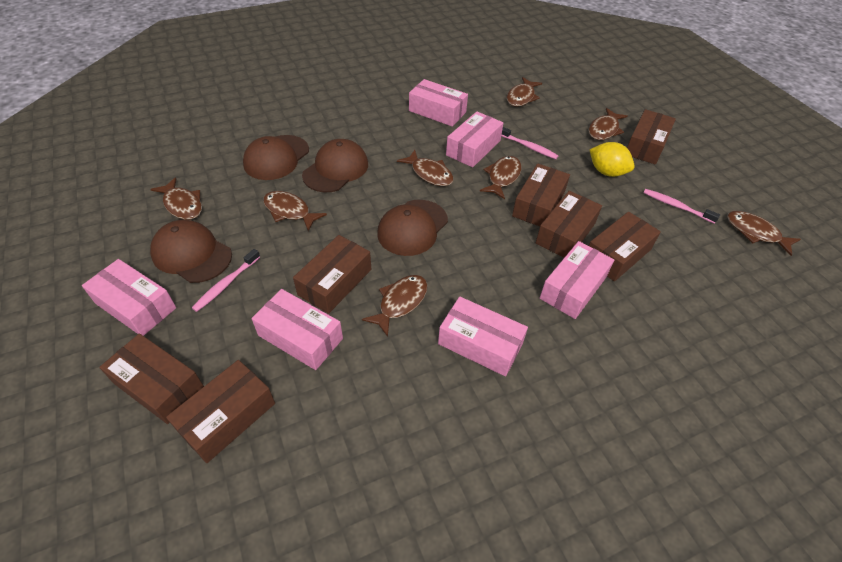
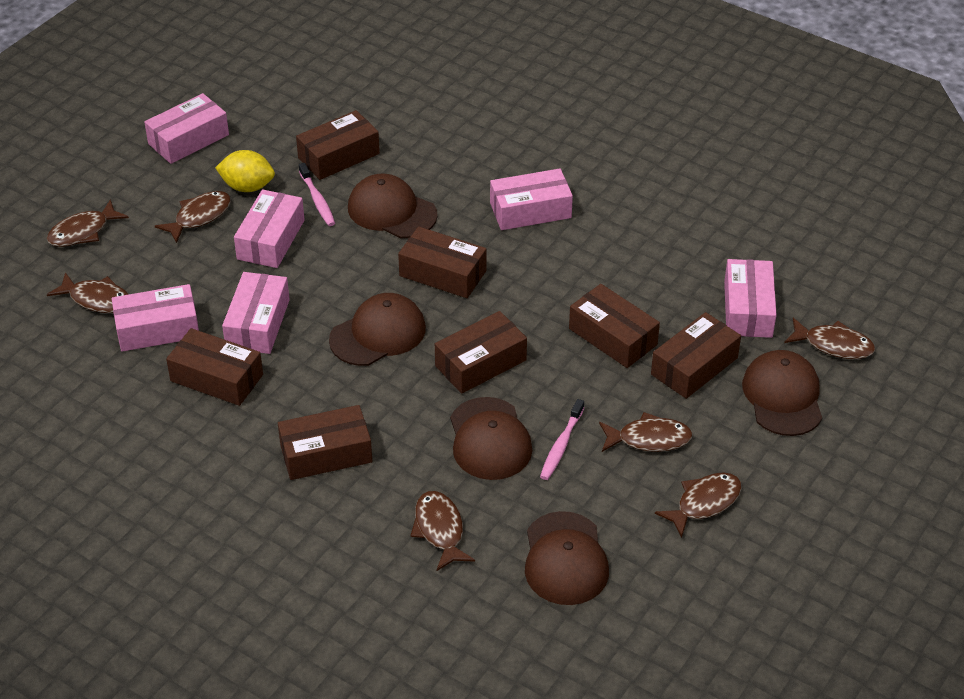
brown cap: 4 -> 5
brown fish: 8 -> 7
pink toothbrush: 3 -> 2

